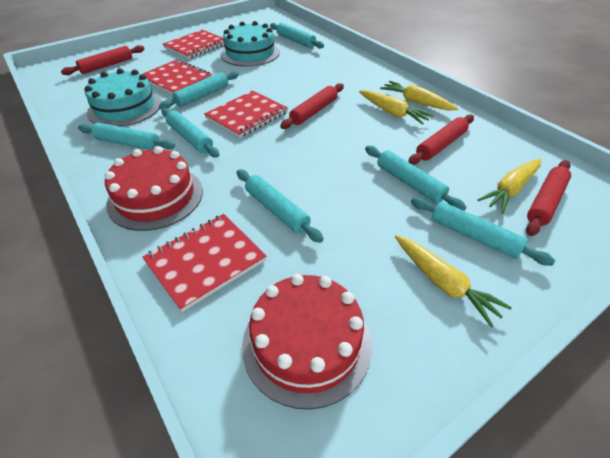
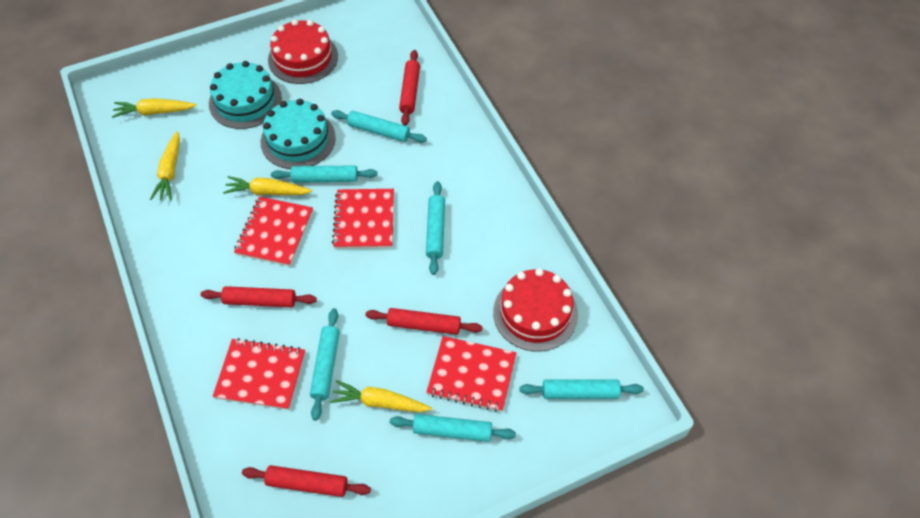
turquoise rolling pin: 7 -> 6

